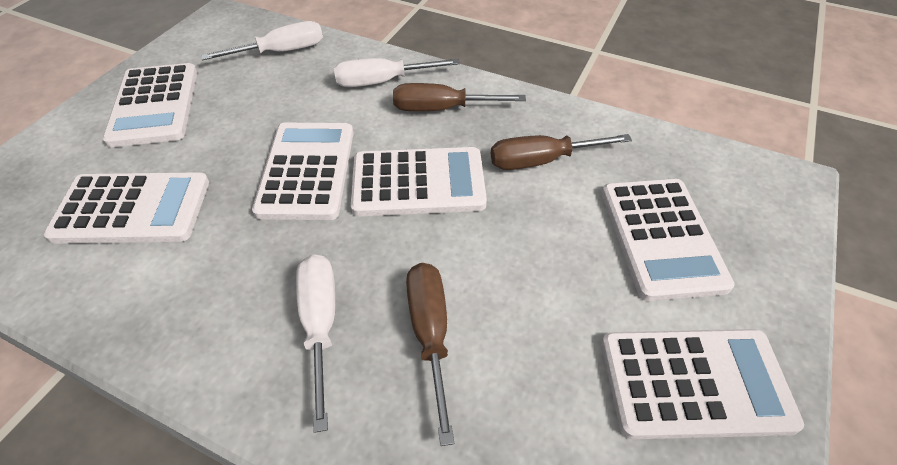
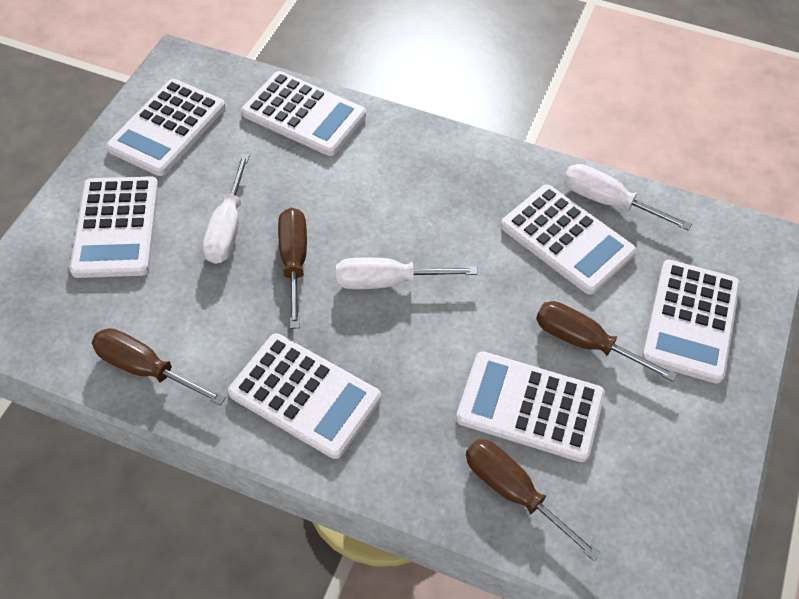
brown screwdriver: 3 -> 4
white calculator: 6 -> 7

